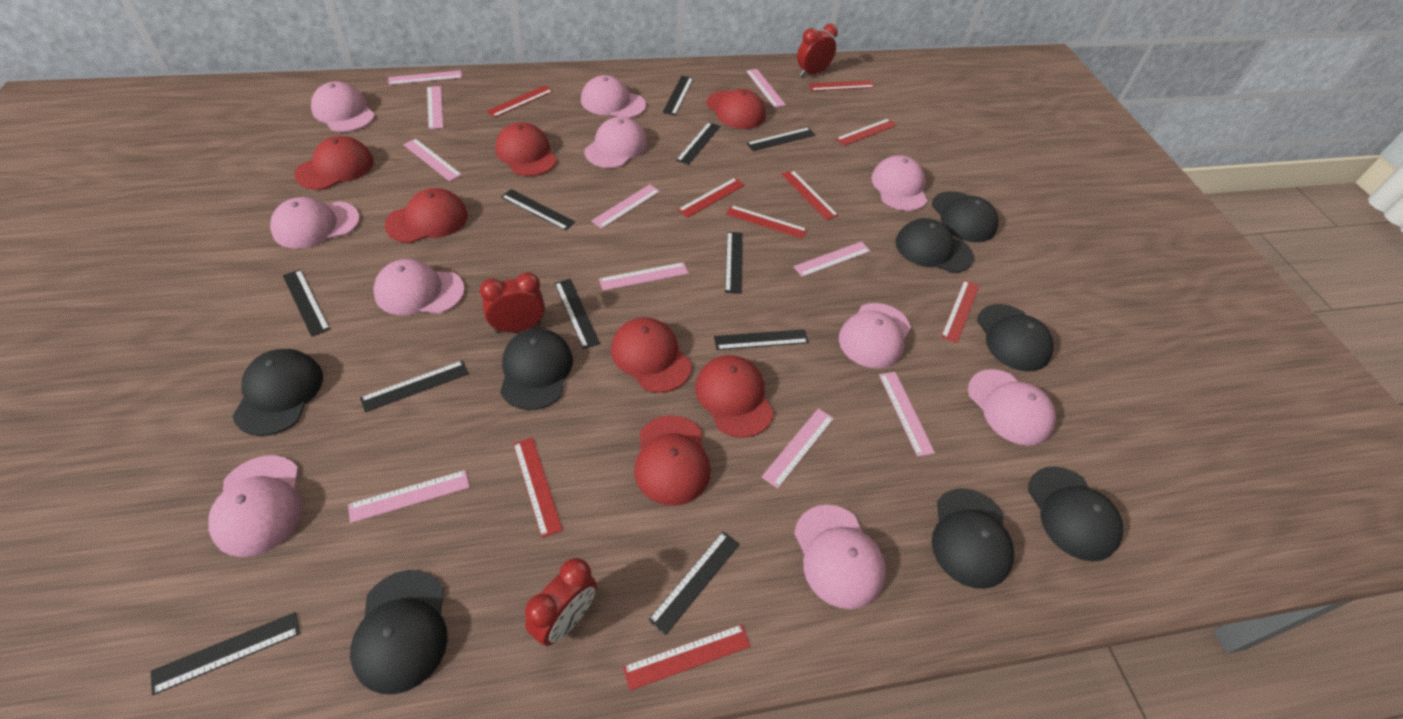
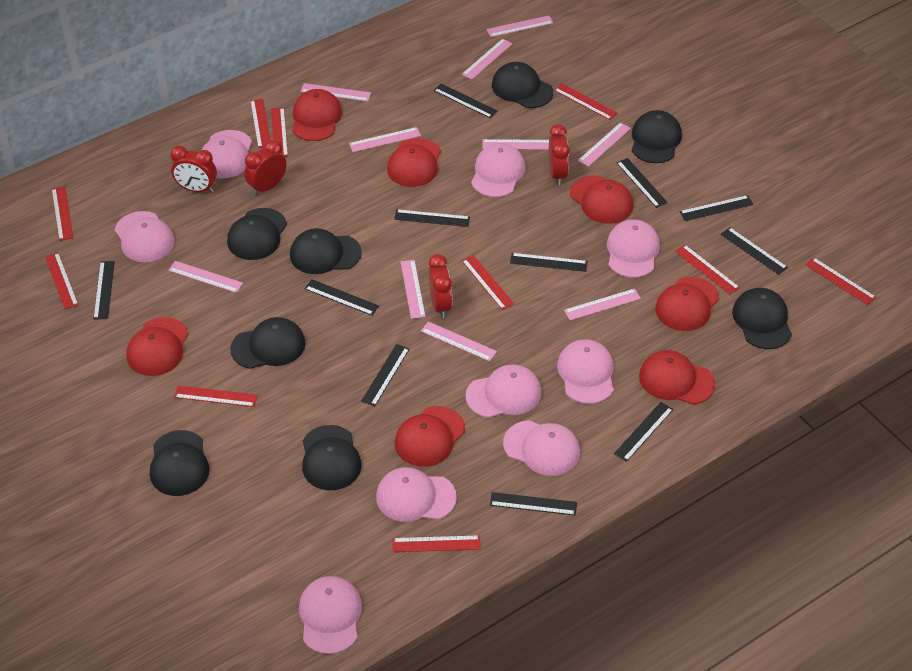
pink cap: 10 -> 9
red clock: 3 -> 4
red ruler: 9 -> 10

